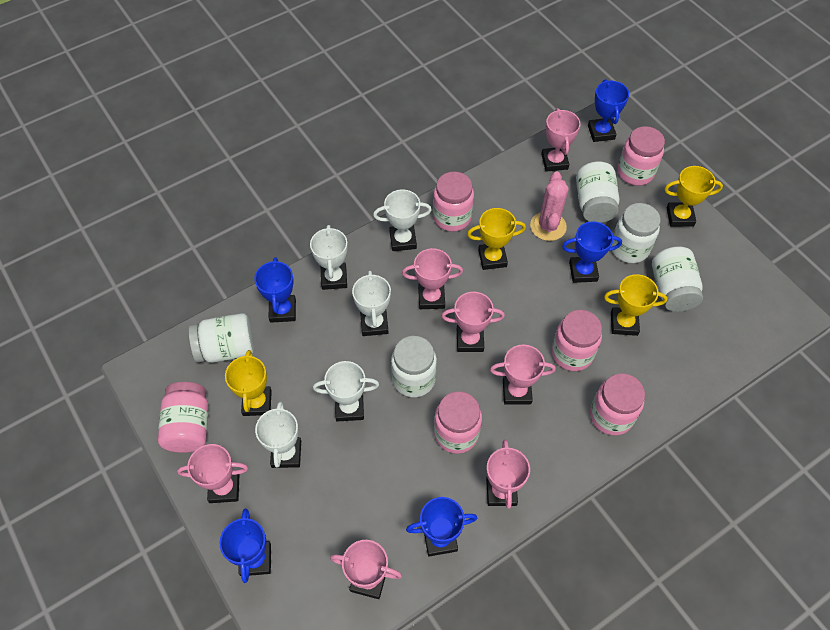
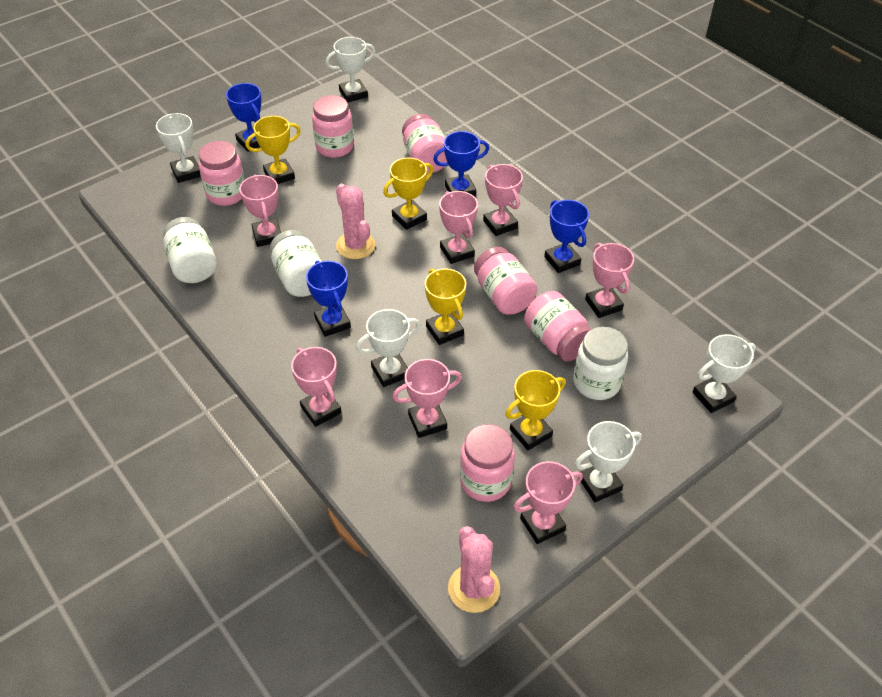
blue trophy: 5 -> 4
pink cactus: 1 -> 2
white jar: 5 -> 3

